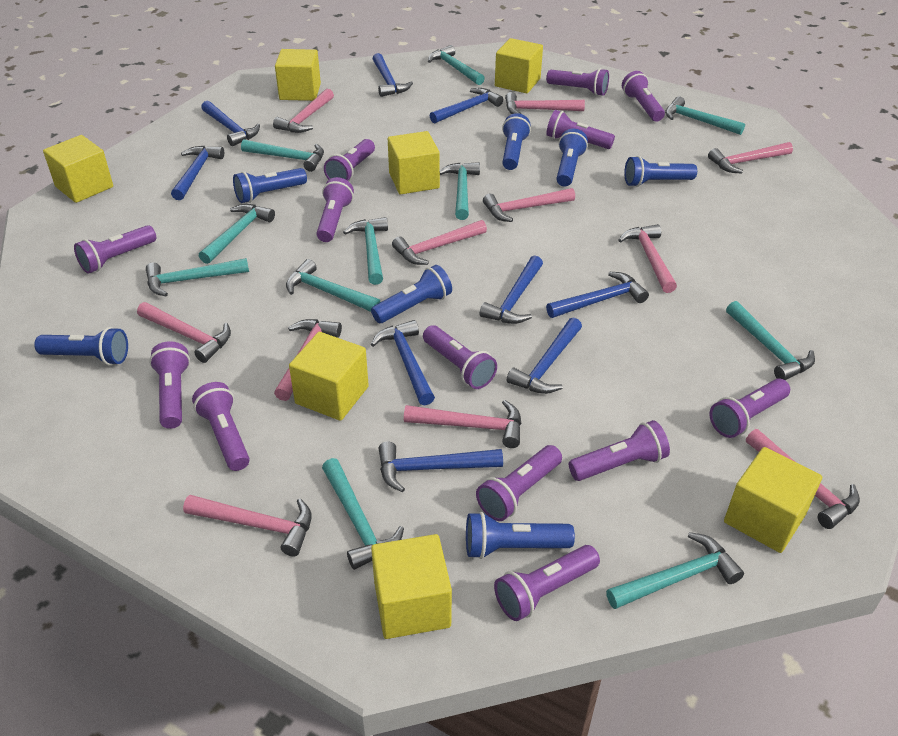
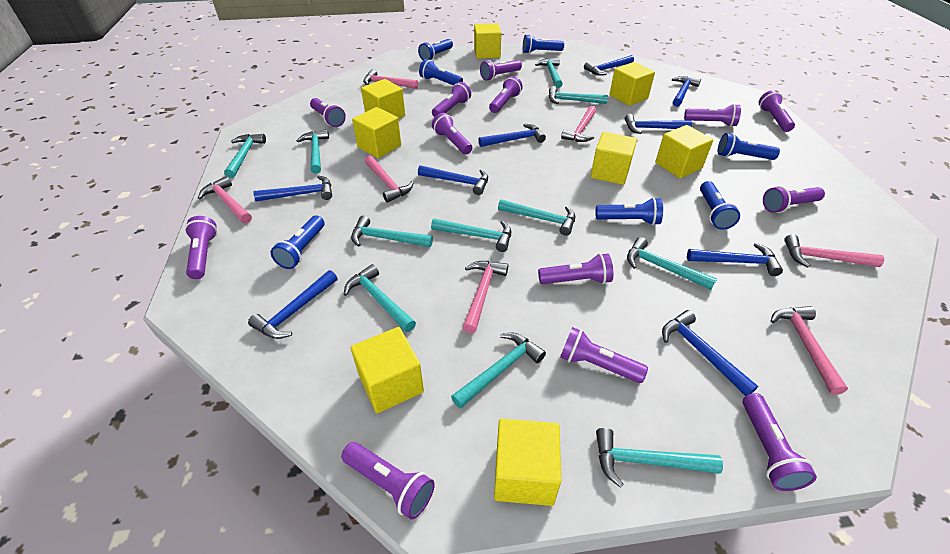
pink hammer: 11 -> 7
yellow cube: 7 -> 8

